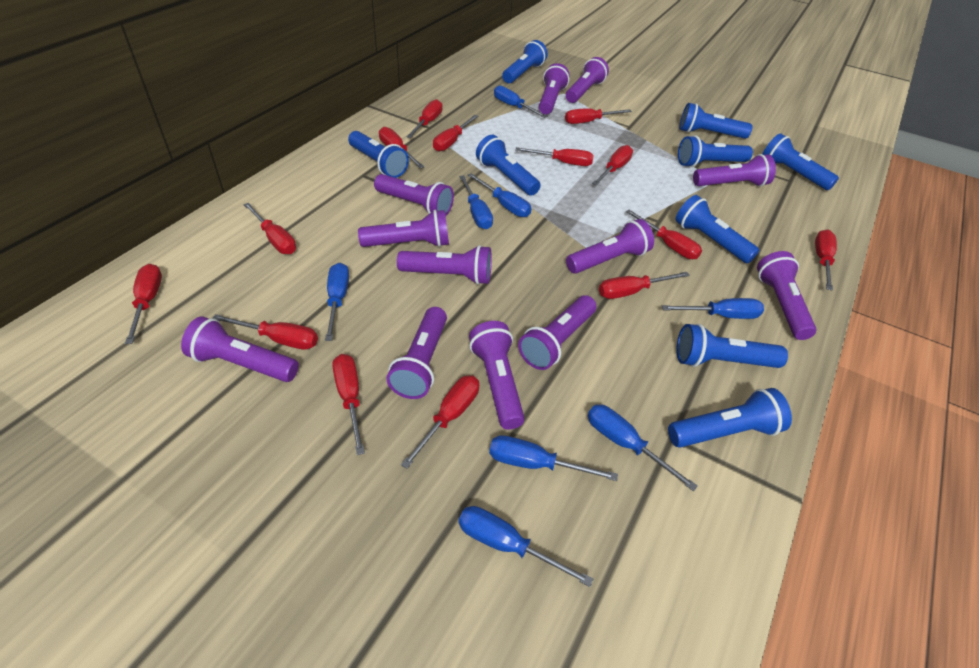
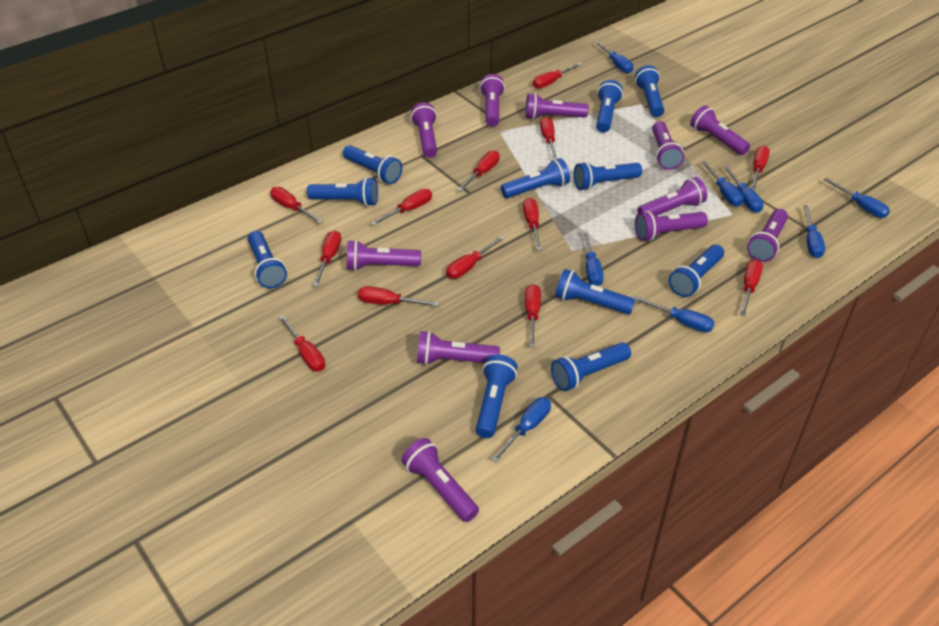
blue flashlight: 9 -> 11
purple flashlight: 12 -> 11
red screwdriver: 14 -> 13

